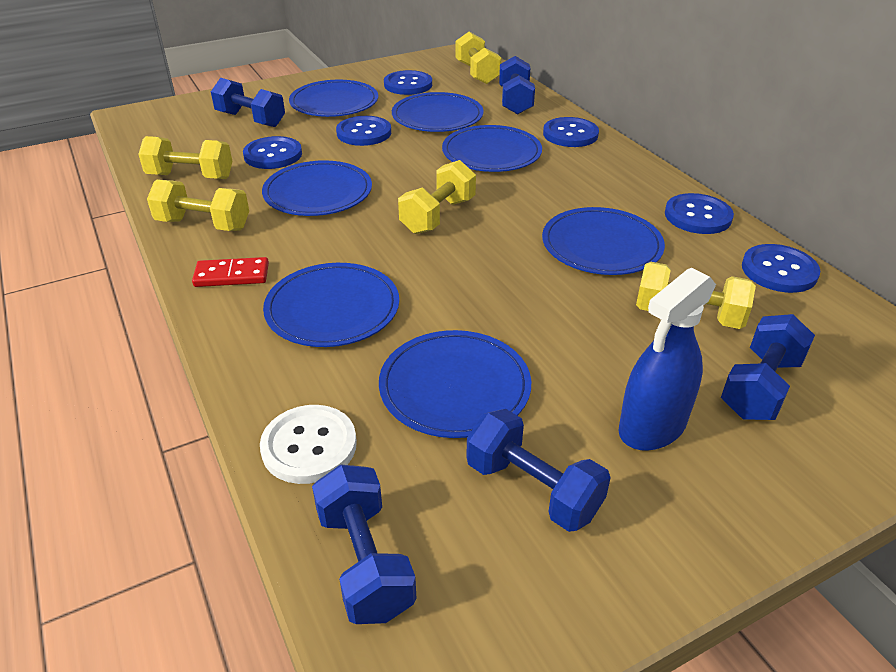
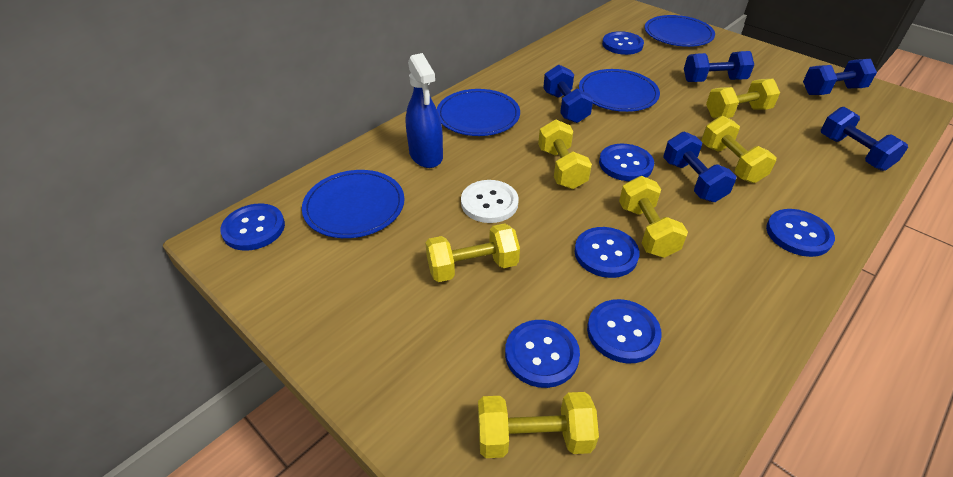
blue button: 6 -> 7
blue plate: 7 -> 4
red domino: 1 -> 0
yellow dumbbell: 5 -> 6

